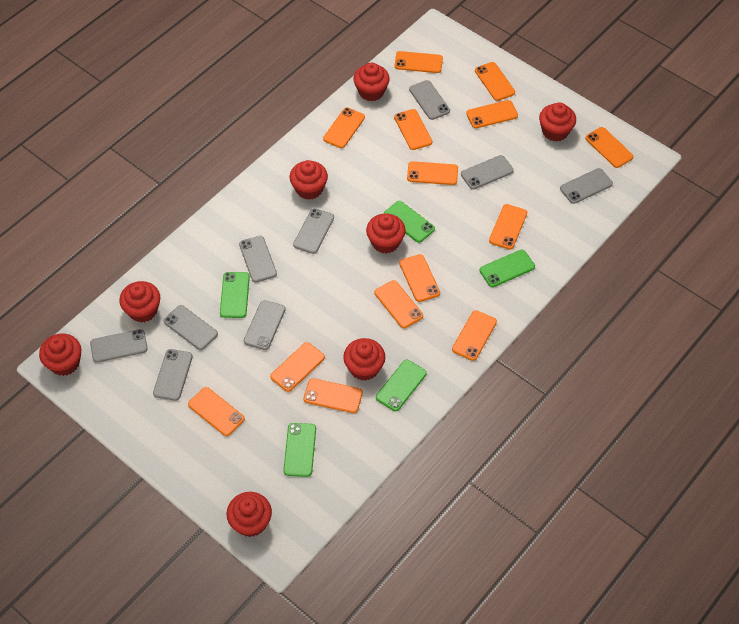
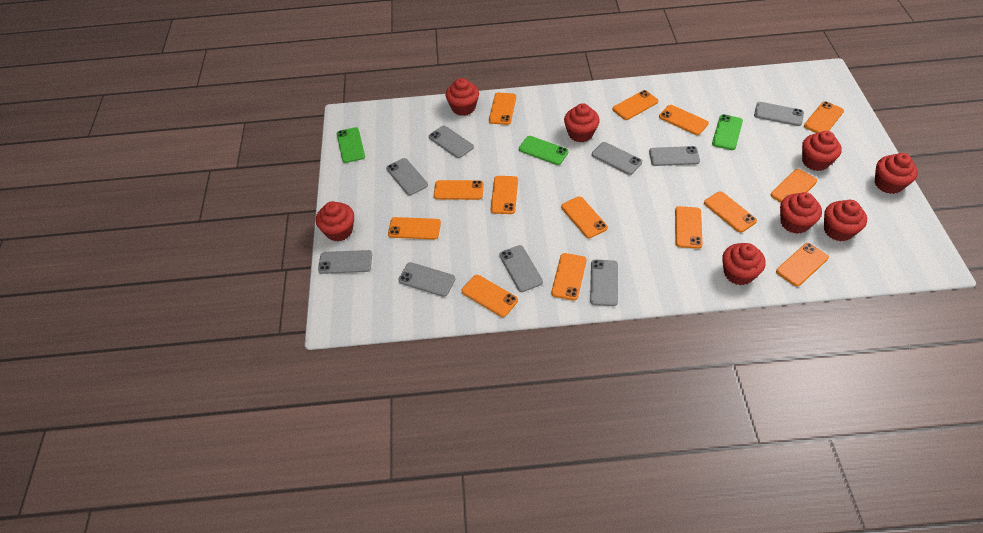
green phone: 5 -> 3

